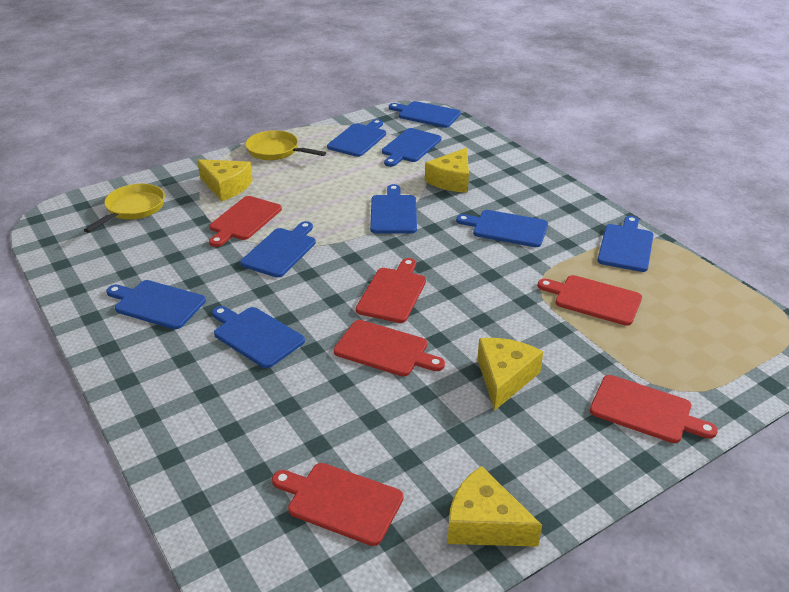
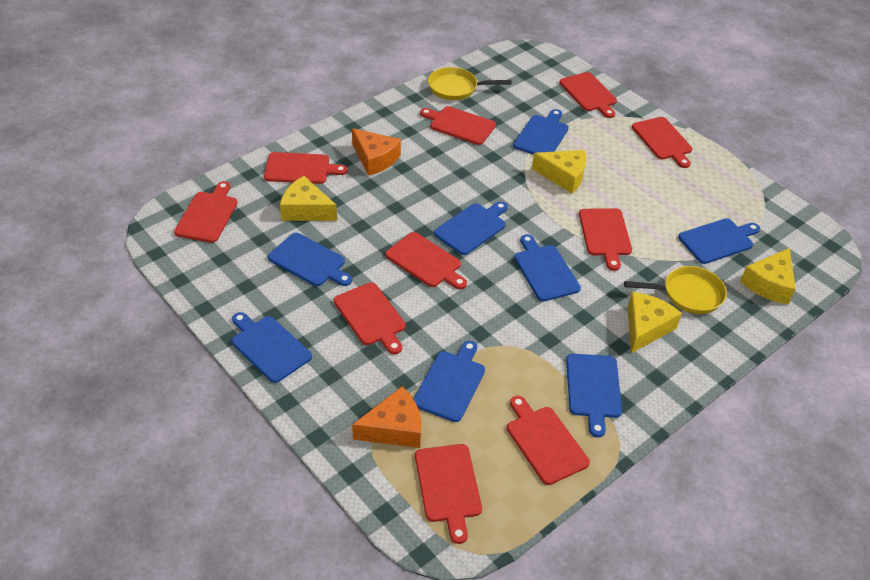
blue cutting board: 9 -> 8
orange cheese: 0 -> 2
red cutting board: 6 -> 10

